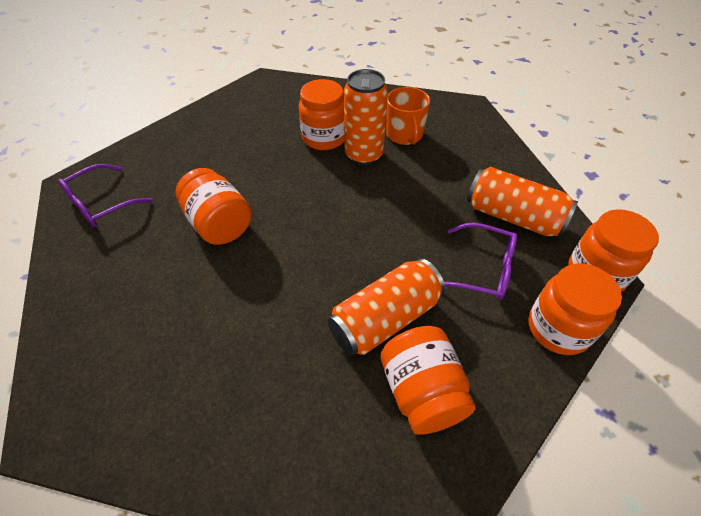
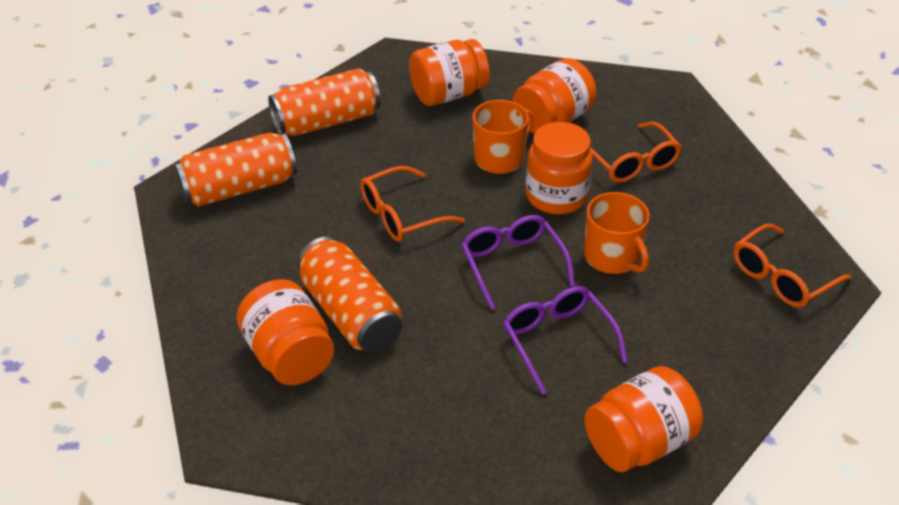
orange glasses: 0 -> 3
orange mug: 1 -> 2

